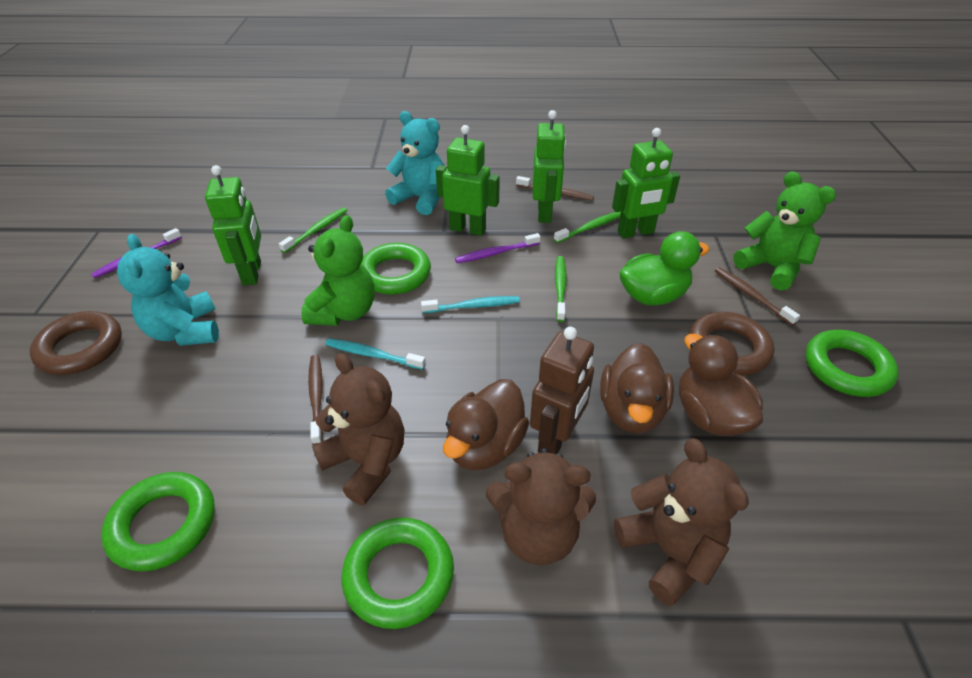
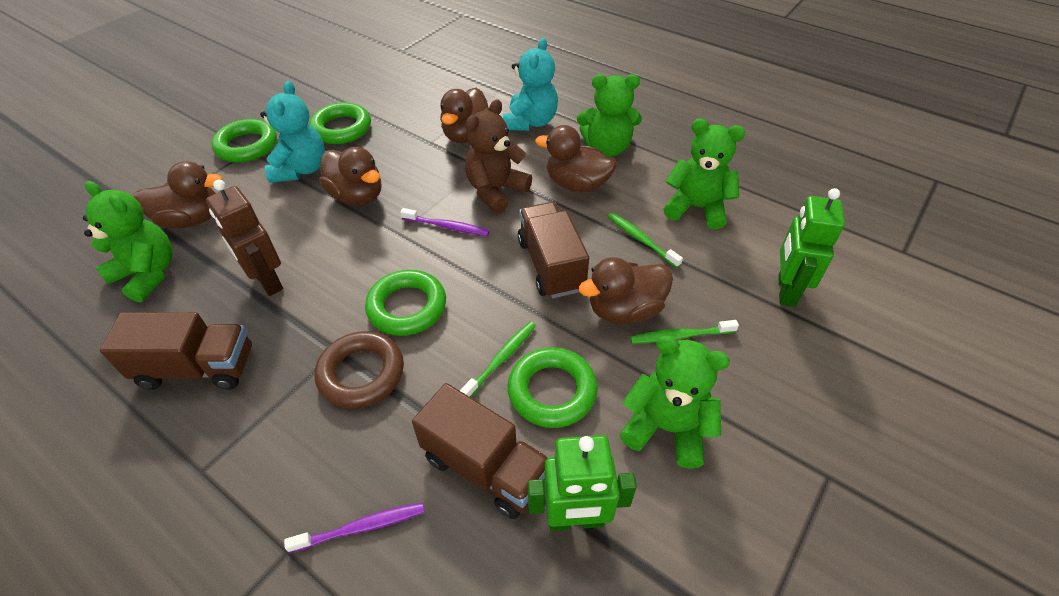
brown duck: 3 -> 5
brown ring: 2 -> 1
brown teddy bear: 3 -> 1
brown toothbrush: 3 -> 0
brown truck: 0 -> 3
green duck: 1 -> 0
green robot: 4 -> 2
green teddy bear: 2 -> 4
turquoise toothbrush: 2 -> 0

